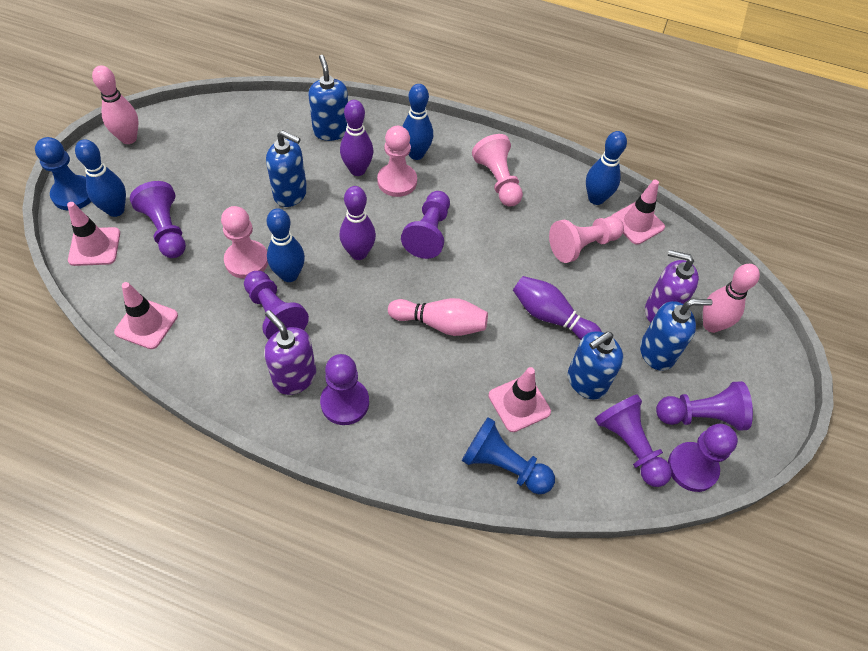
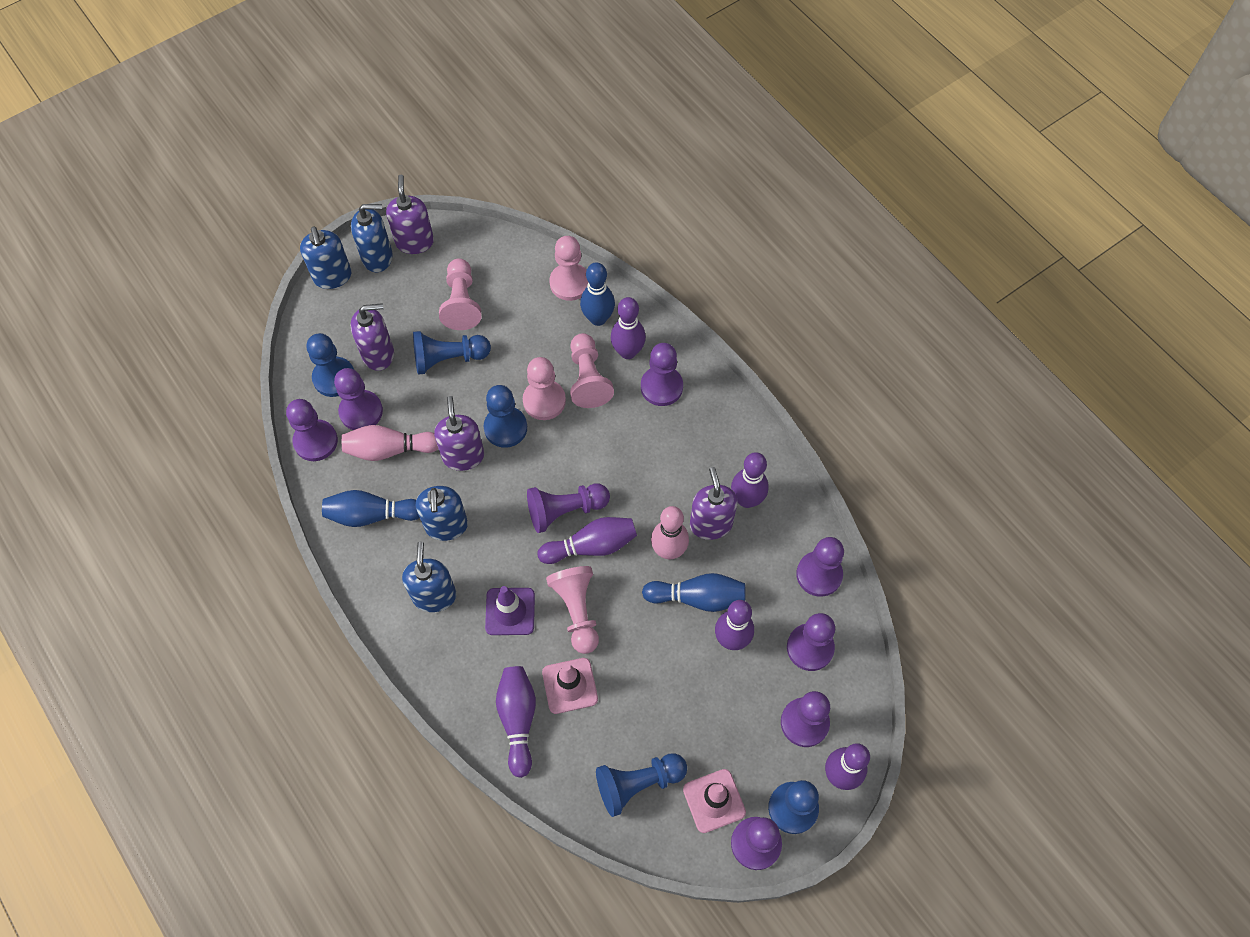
blue bowling pin: 4 -> 3
blue pawn: 2 -> 5
pink bowling pin: 3 -> 2
pink pawn: 4 -> 5
pink traffic cone: 4 -> 2
purple bowling pin: 3 -> 6
purple pawn: 7 -> 8
purple soap dispenser: 2 -> 4
purple traffic cone: 0 -> 1

